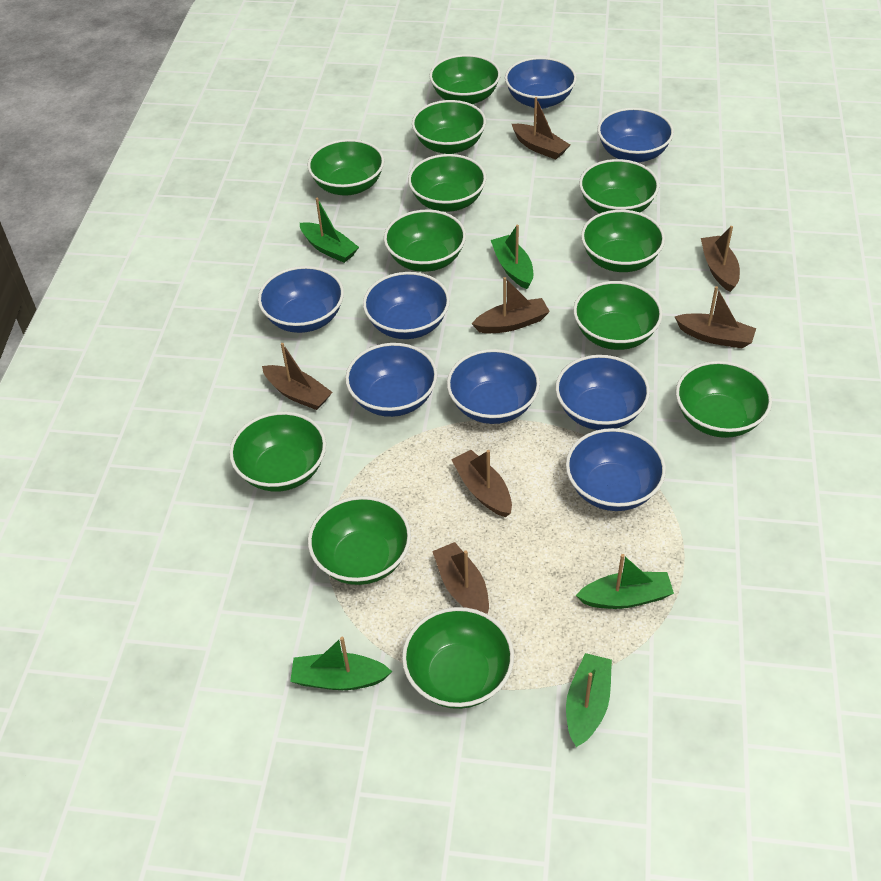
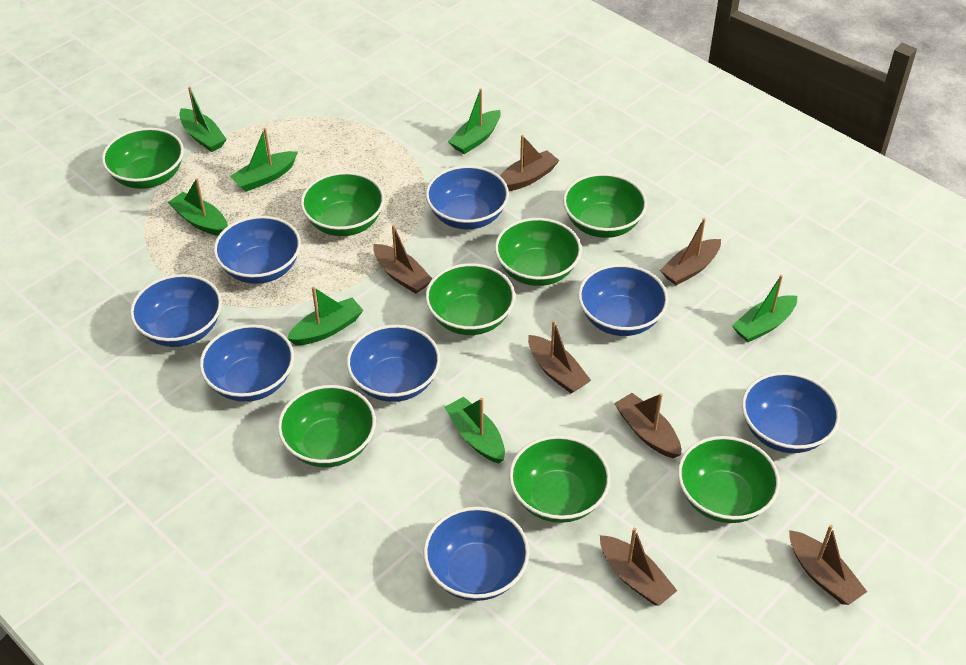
green boat: 5 -> 7
green bowl: 12 -> 8

